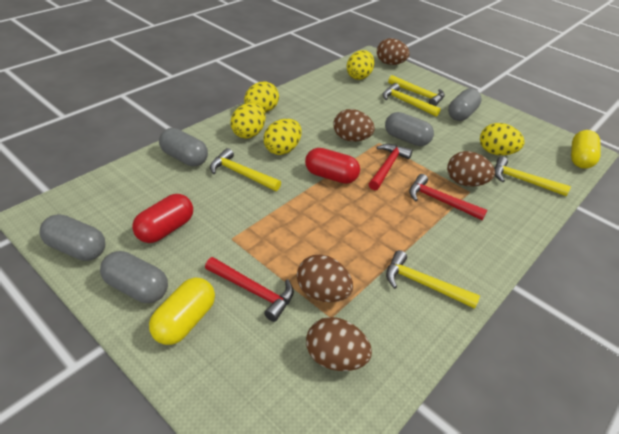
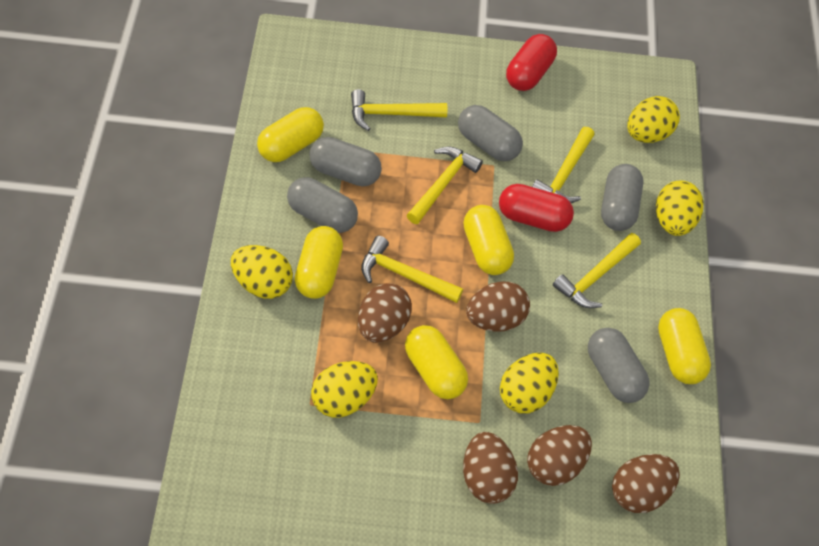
red hammer: 3 -> 0
yellow capsule: 2 -> 5

